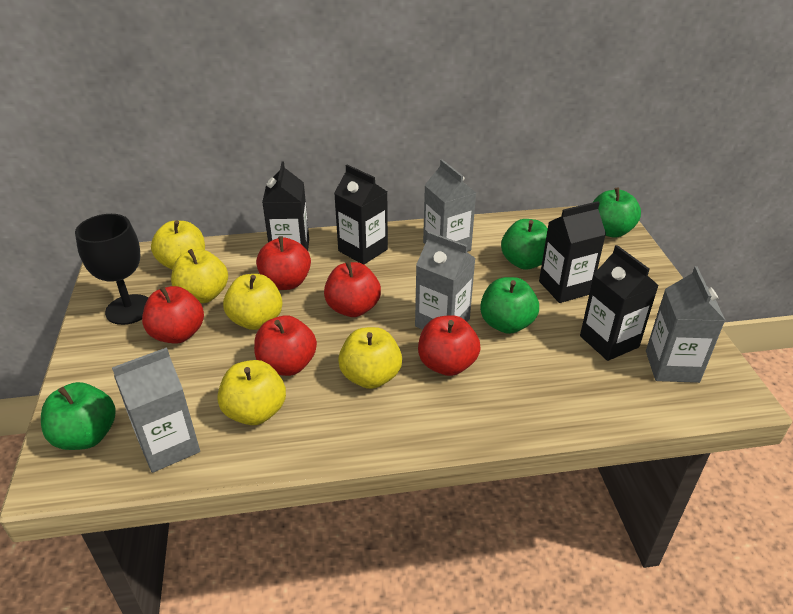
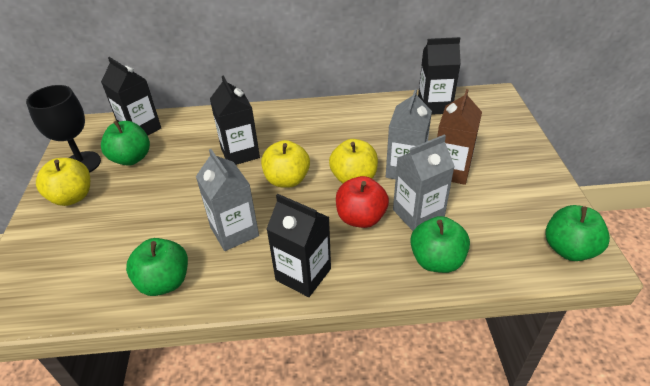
brown carton: 0 -> 1
grey carton: 4 -> 3
red apple: 5 -> 1
yellow apple: 5 -> 3

